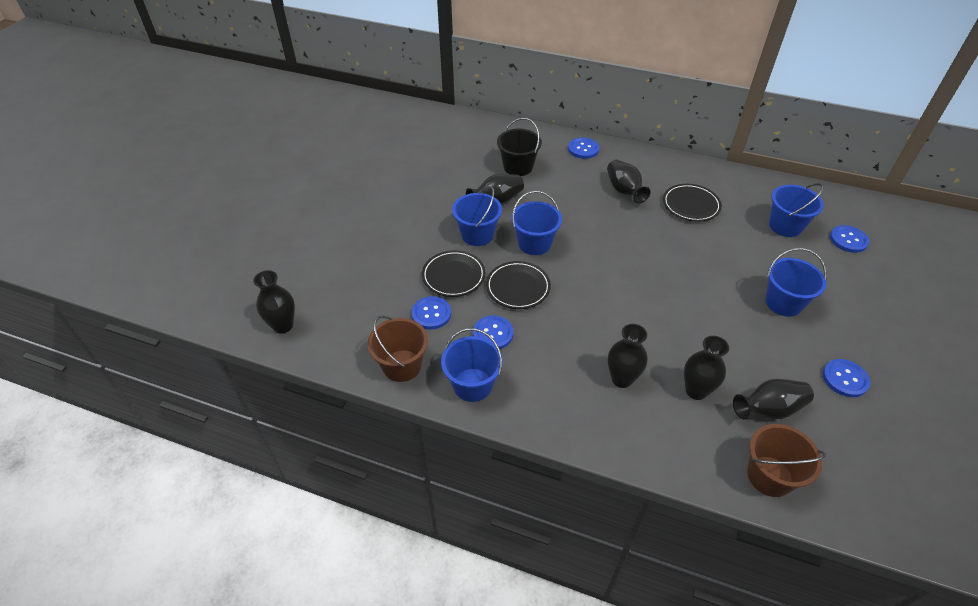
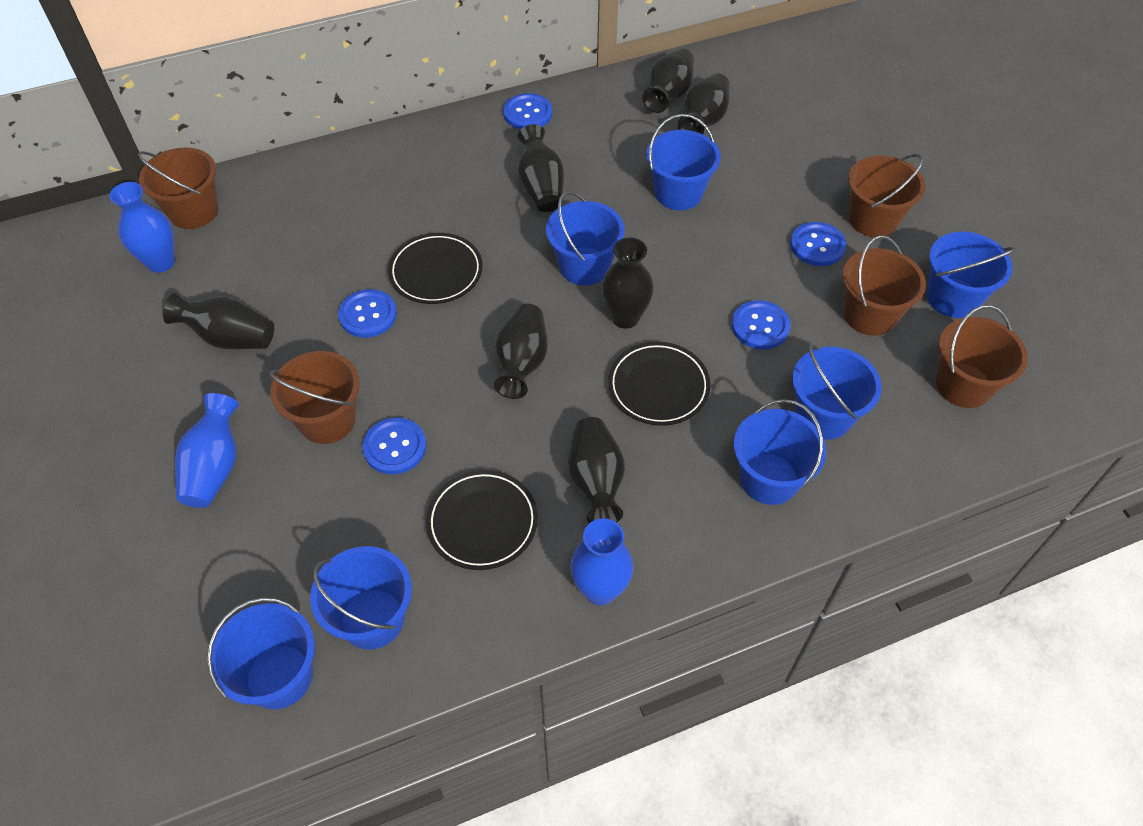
black bucket: 1 -> 0
black vase: 6 -> 7
blue bucket: 5 -> 7
blue vase: 0 -> 3
brown bucket: 2 -> 5

